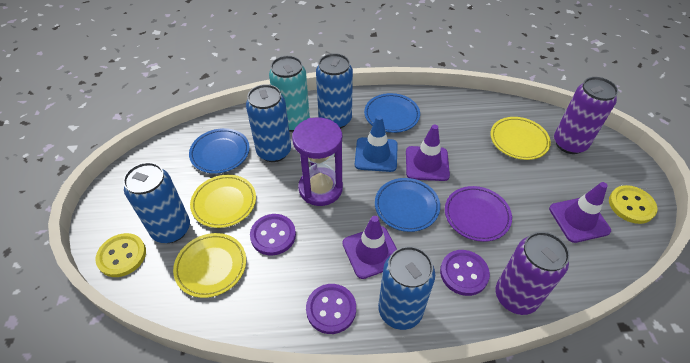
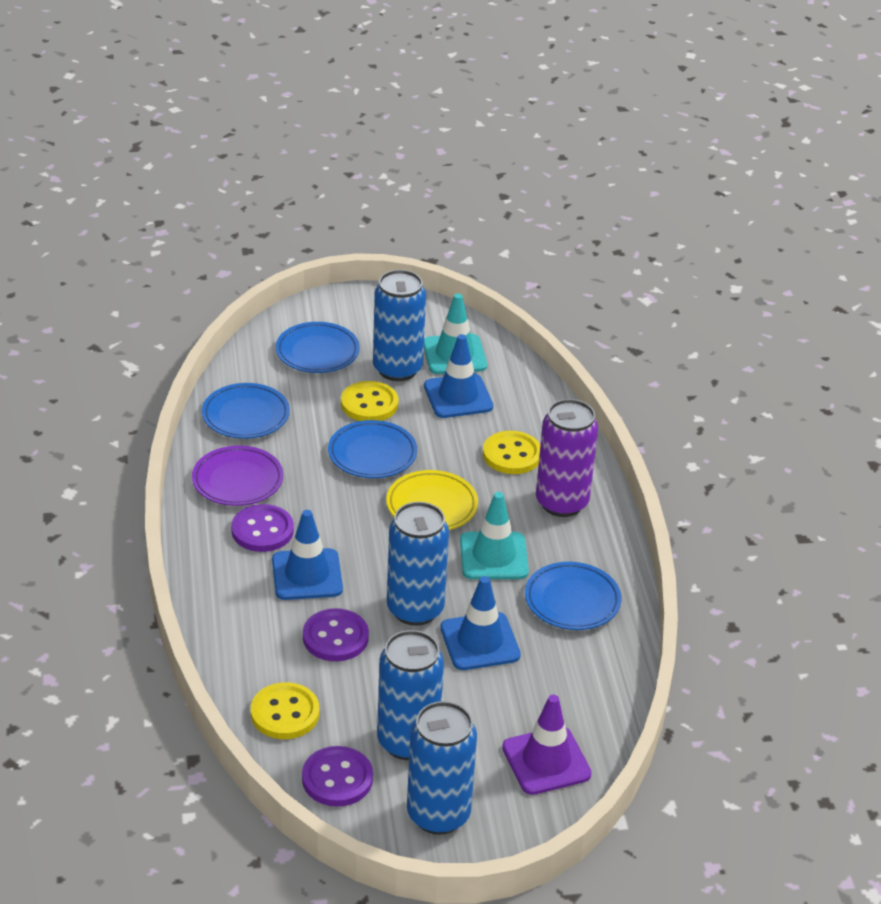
blue plate: 3 -> 4
blue traffic cone: 1 -> 3
purple can: 2 -> 1
purple hourglass: 1 -> 0
purple traffic cone: 3 -> 1
turquoise can: 1 -> 0
turquoise traffic cone: 0 -> 2
yellow button: 2 -> 3
yellow plate: 3 -> 1

